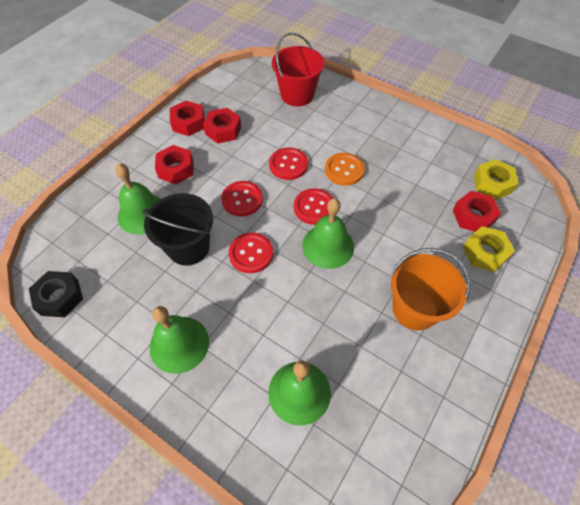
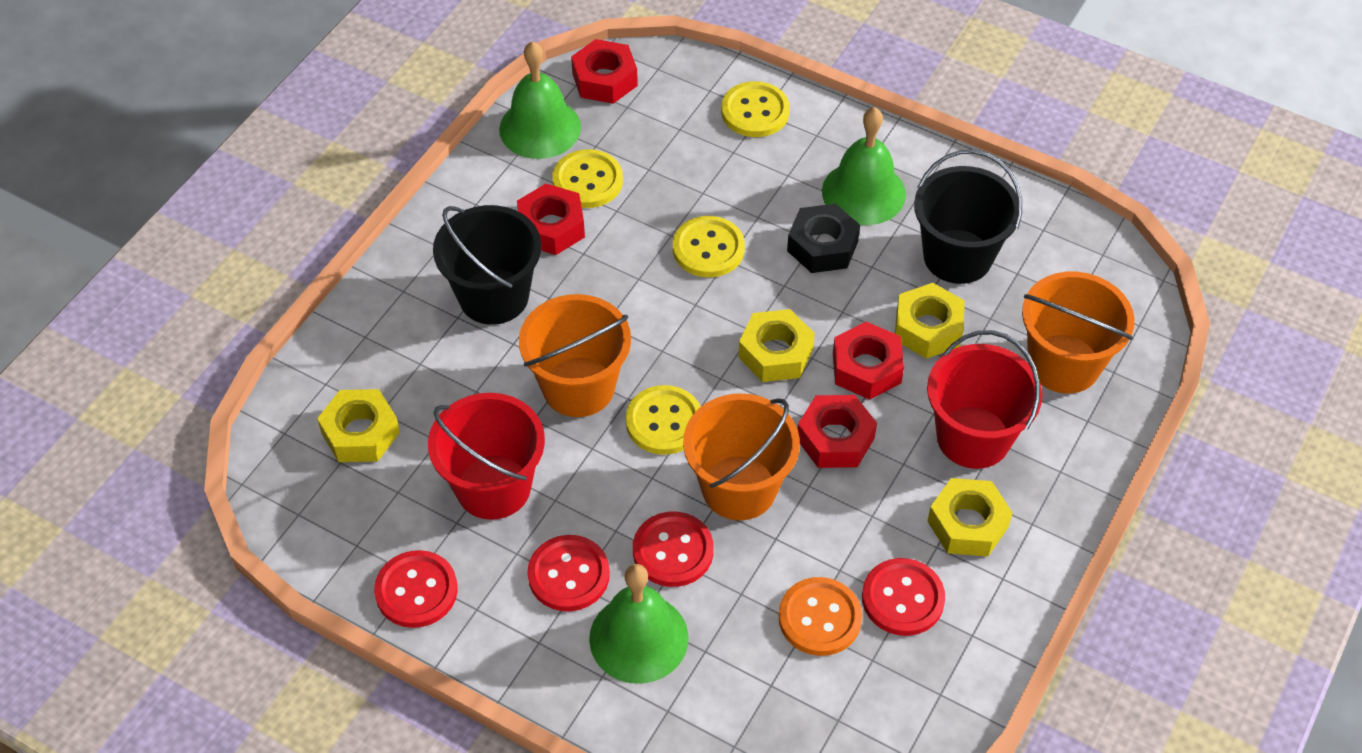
black bucket: 1 -> 2
green bell: 4 -> 3
orange bucket: 1 -> 3
red bucket: 1 -> 2
yellow button: 0 -> 4
yellow nut: 2 -> 4

